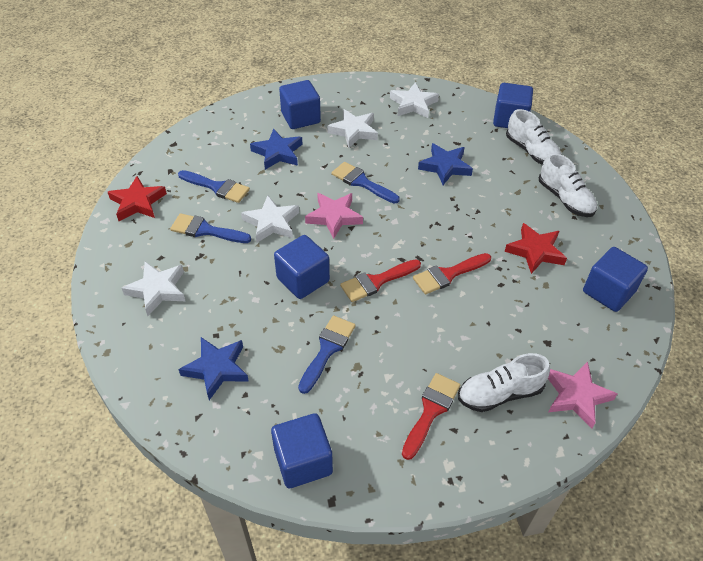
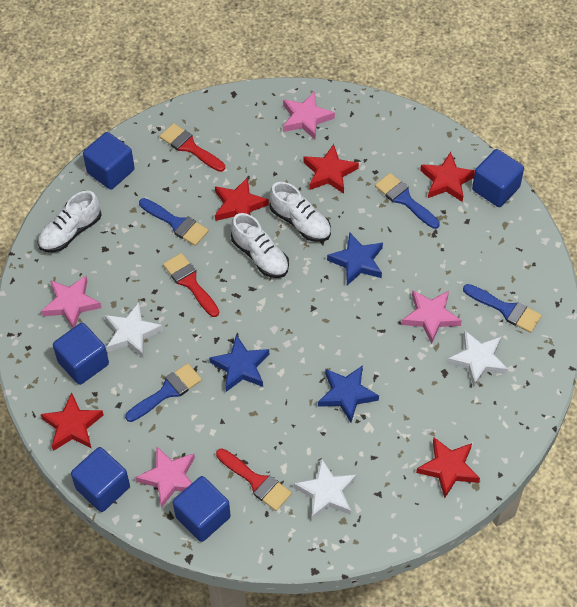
pink star: 2 -> 4
red star: 2 -> 5
white star: 4 -> 3

